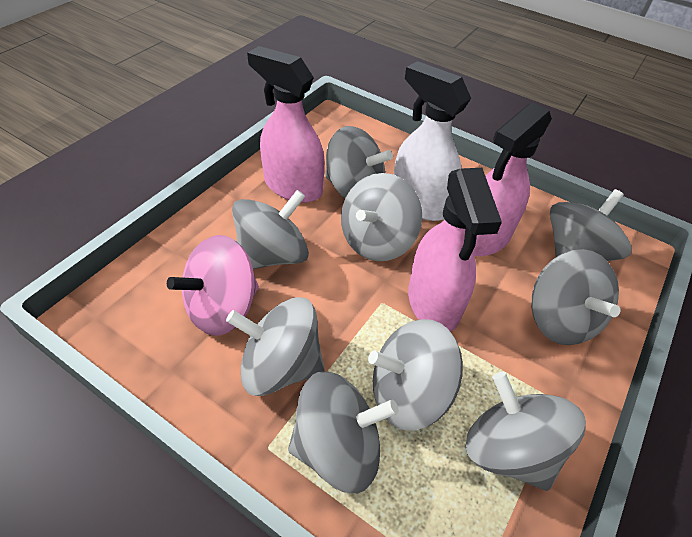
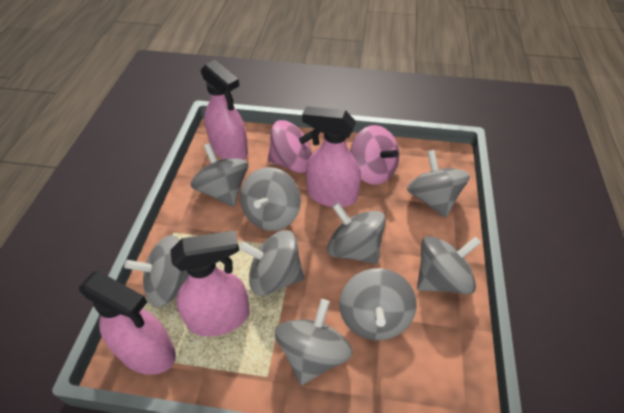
pink spinning top: 1 -> 2
pink spray bottle: 3 -> 4
white spray bottle: 1 -> 0

